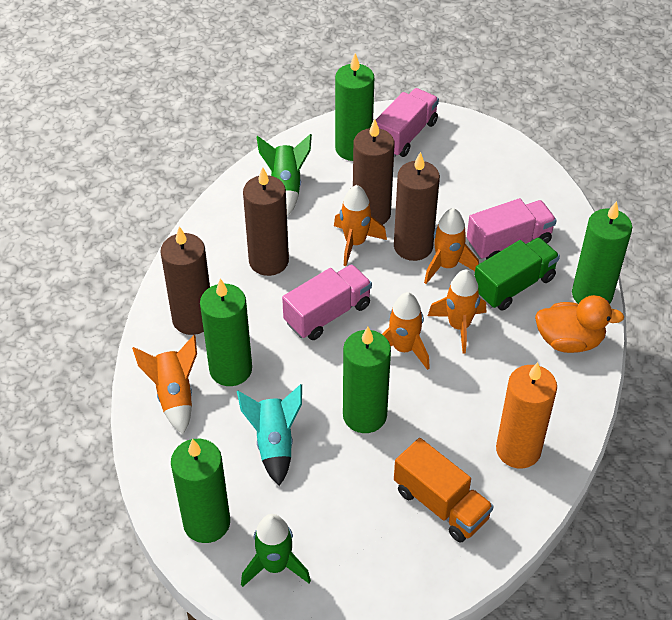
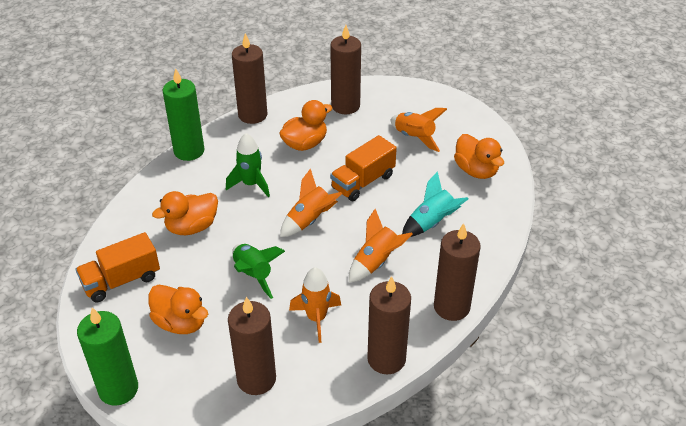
brown candle: 4 -> 5
green candle: 5 -> 2
green truck: 1 -> 0
orange candle: 1 -> 0
orange duck: 1 -> 4
orange rocket: 5 -> 4
orange truck: 1 -> 2
pink truck: 3 -> 0

